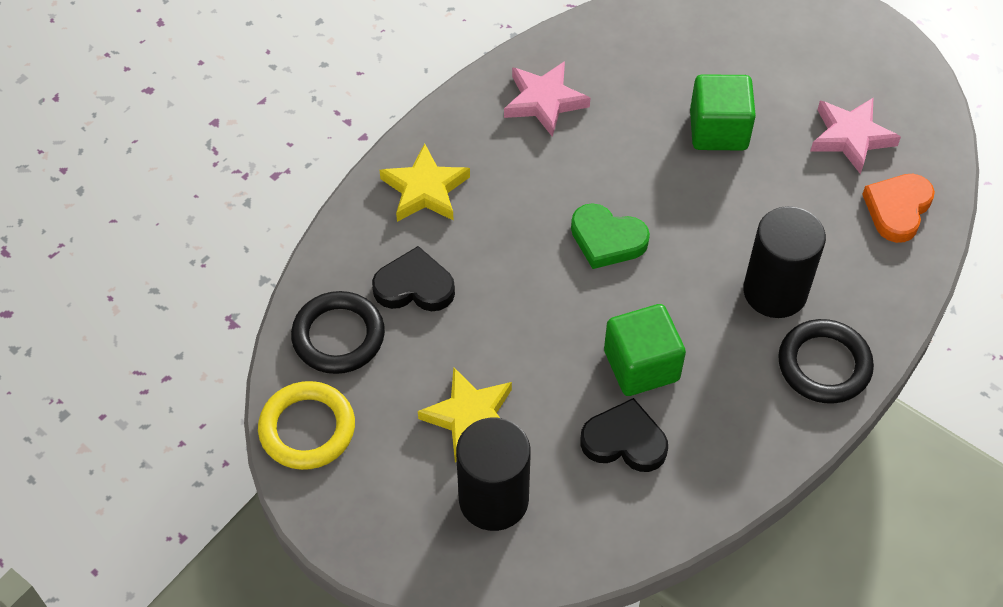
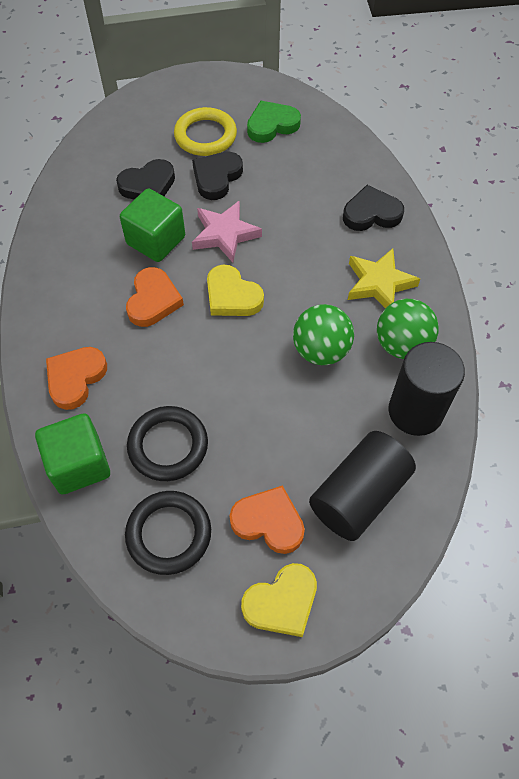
black heart: 2 -> 3
green ball: 0 -> 2
orange heart: 1 -> 3
pink star: 2 -> 1
yellow heart: 0 -> 2
yellow star: 2 -> 1

